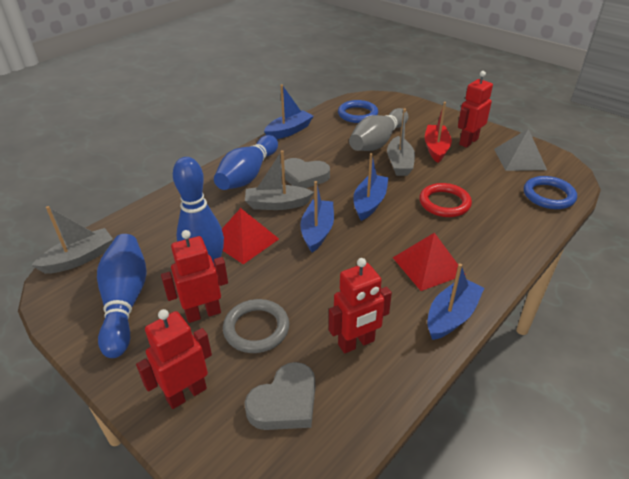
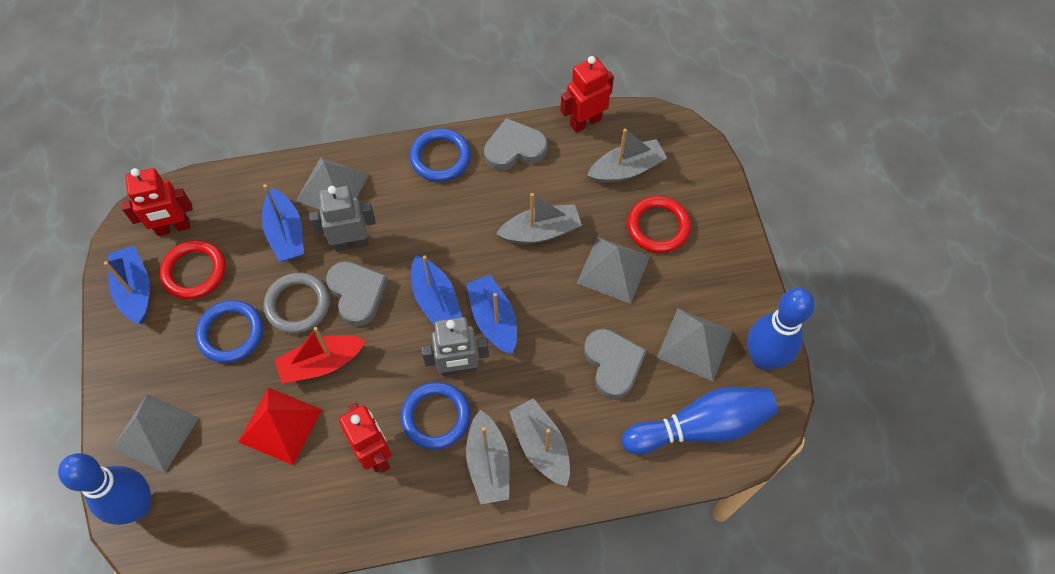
blue ring: 2 -> 3
grey boat: 3 -> 4
grey bowling pin: 1 -> 0
grey heart: 2 -> 3
grey pyramid: 1 -> 4
grey robot: 0 -> 2
red pyramid: 2 -> 1
red ring: 1 -> 2
red robot: 4 -> 3

